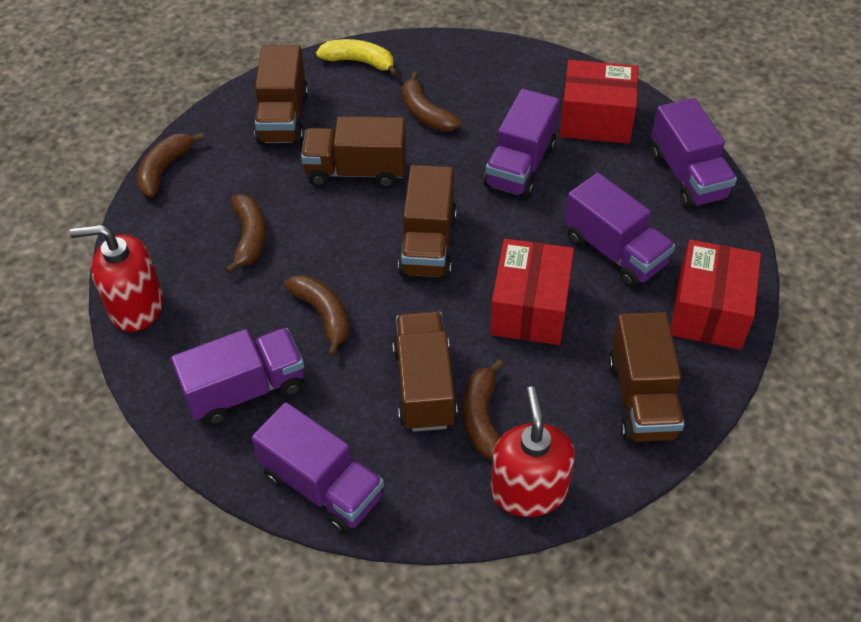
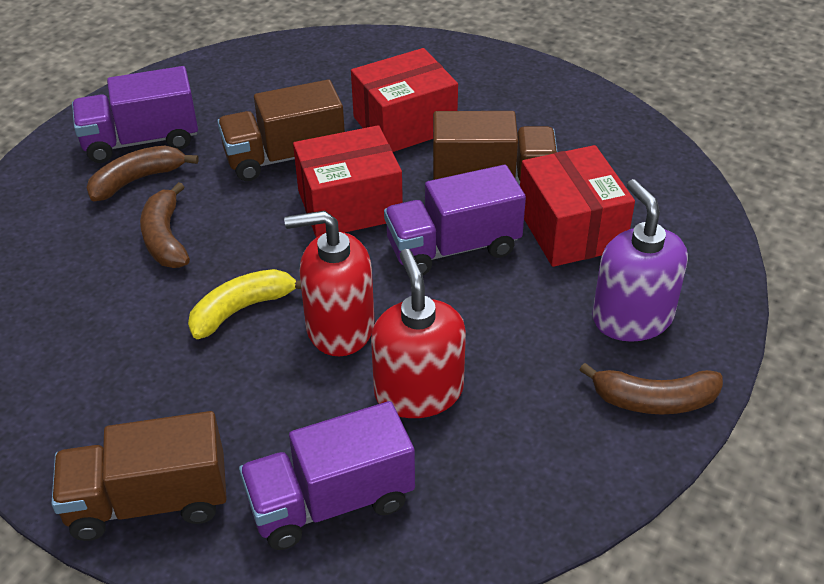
brown banana: 5 -> 3
brown truck: 5 -> 3
purple soap dispenser: 0 -> 1
purple truck: 5 -> 3

